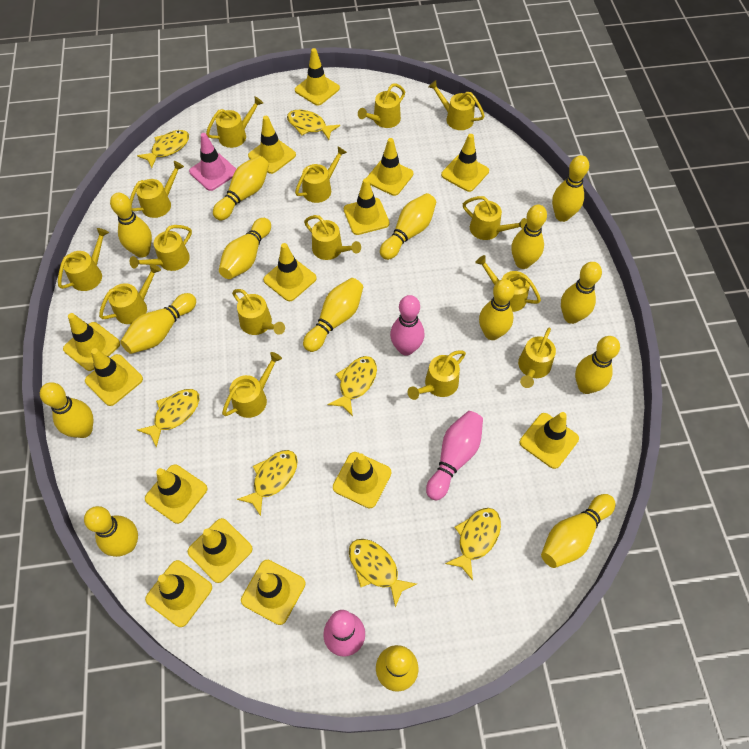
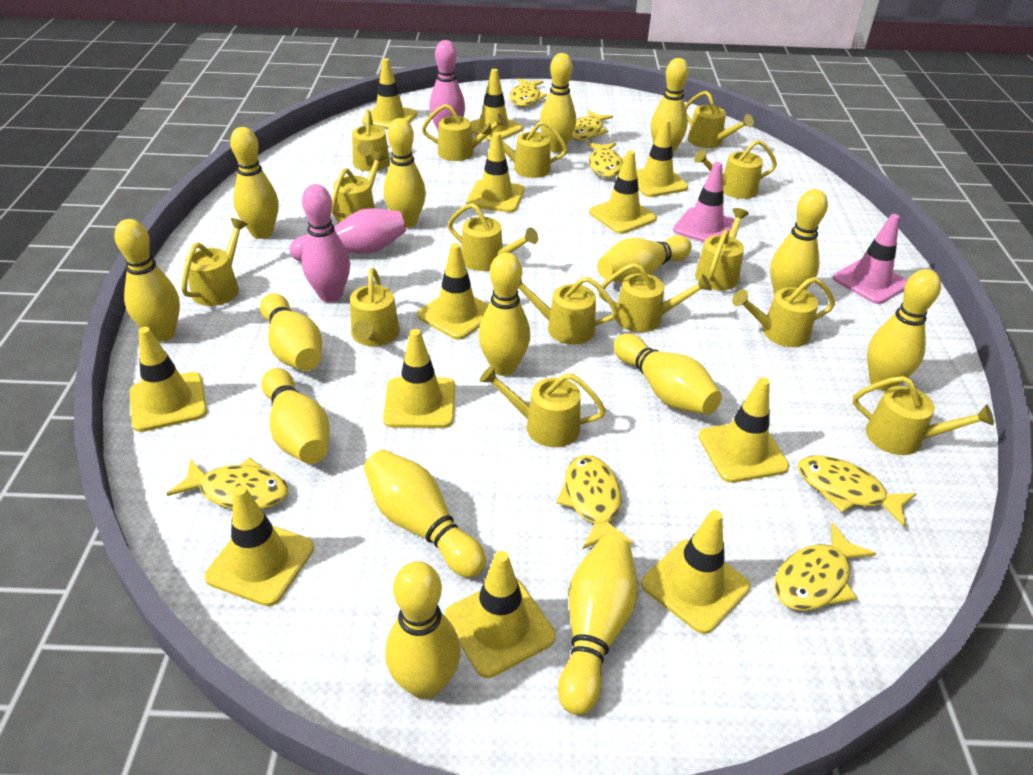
pink traffic cone: 1 -> 2
yellow traffic cone: 14 -> 12

